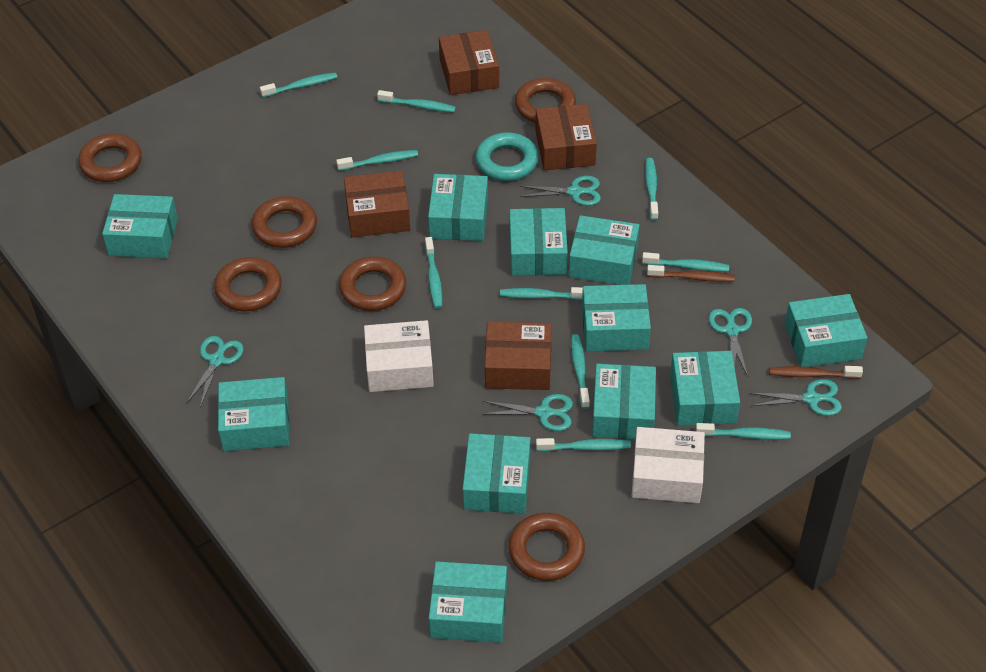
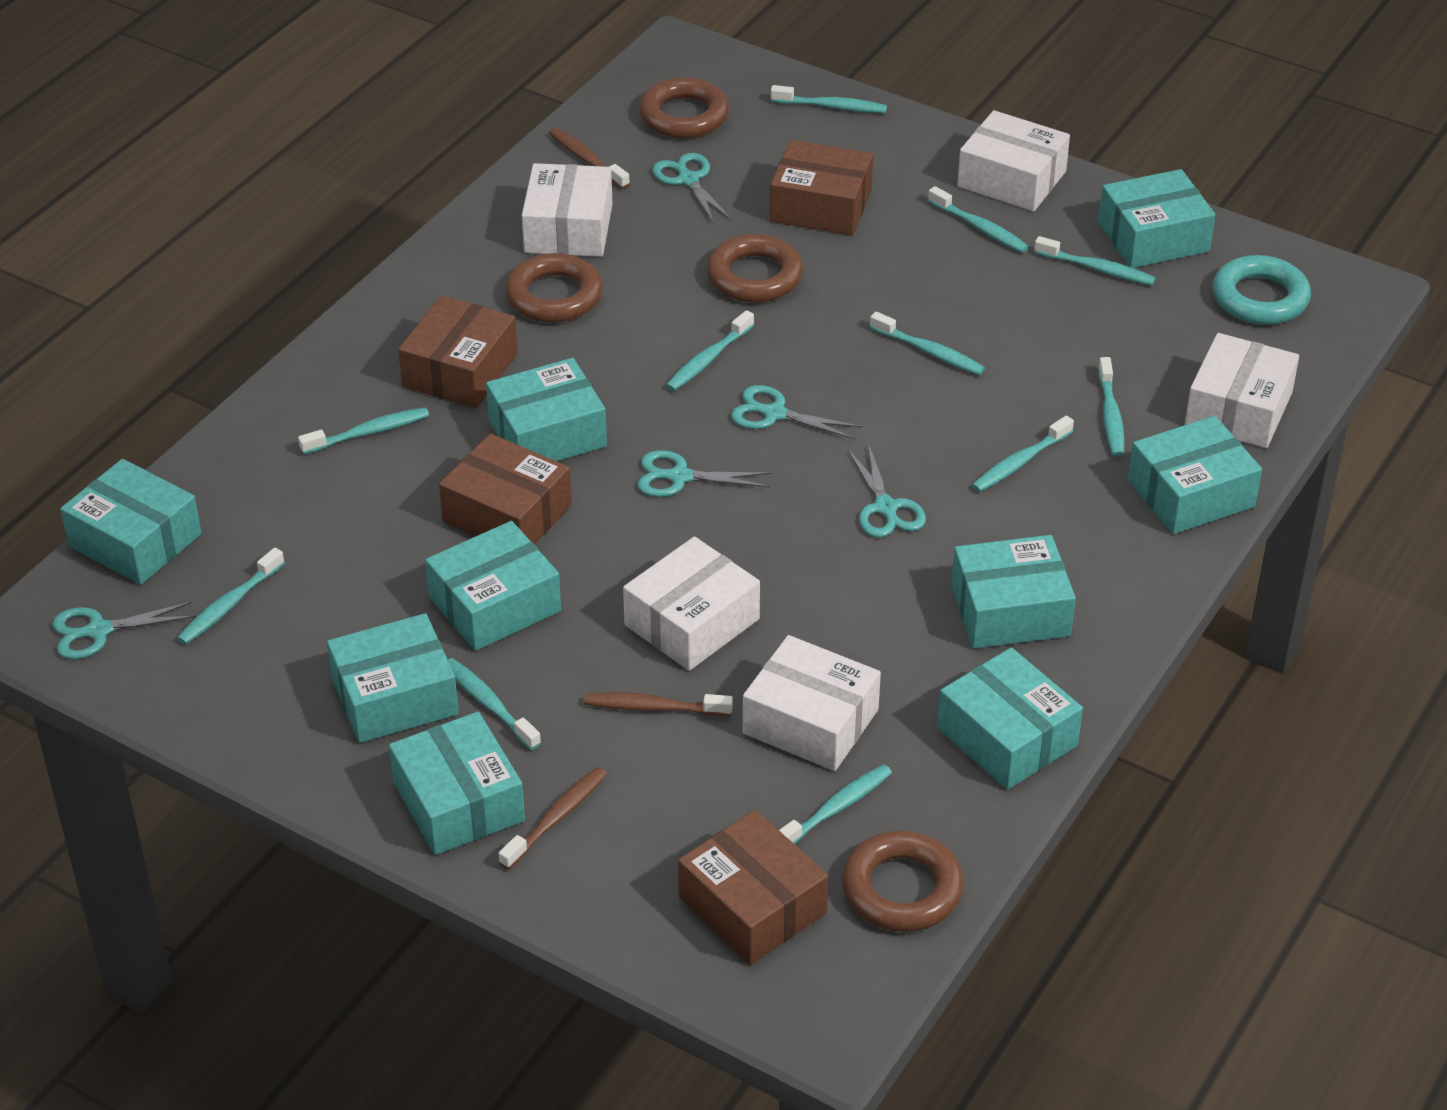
brown ring: 6 -> 4
brown toothbrush: 2 -> 3
turquoise box: 11 -> 9
turquoise toothbrush: 10 -> 11
white box: 2 -> 5

